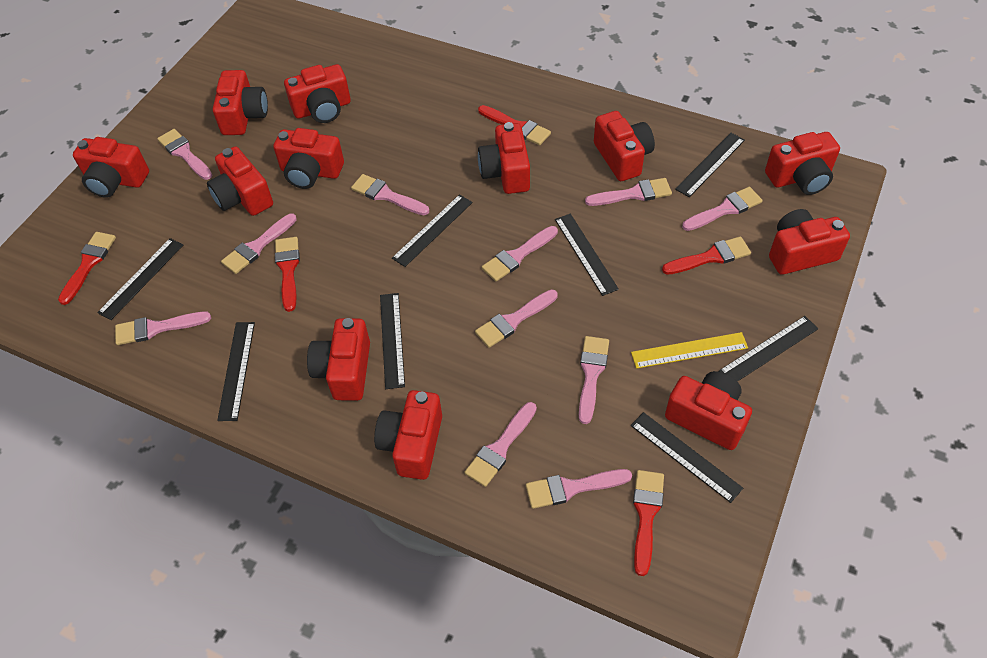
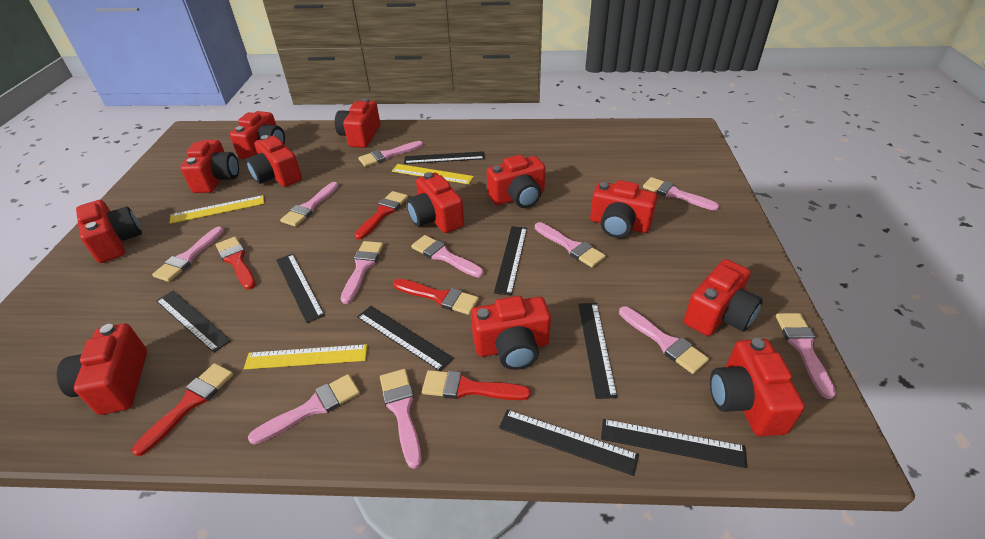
yellow ruler: 1 -> 3

